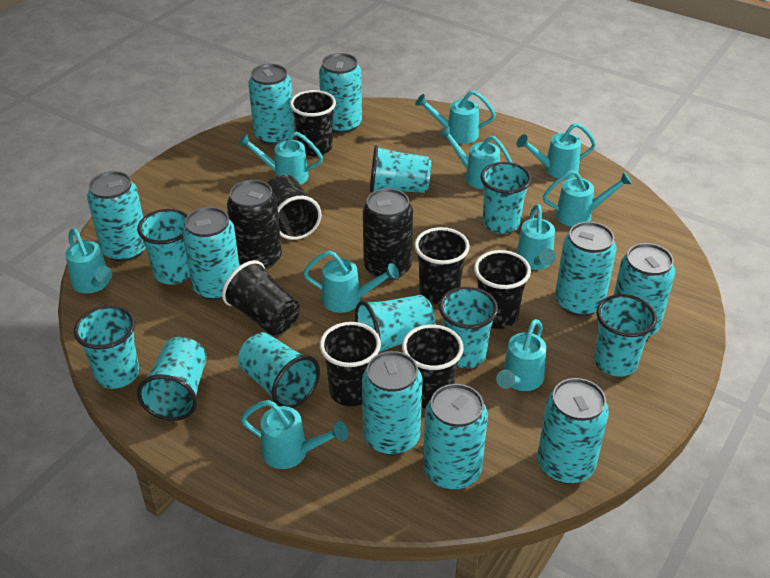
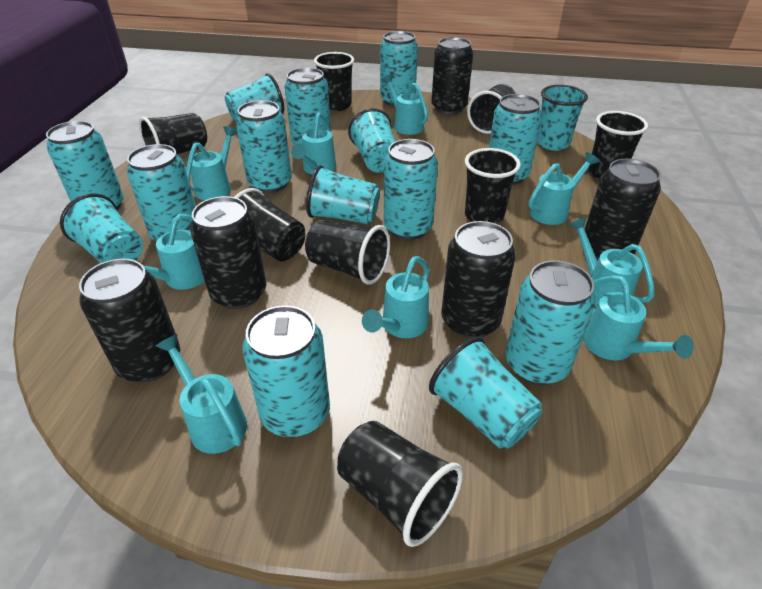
black can: 2 -> 5
black cup: 7 -> 8
turquoise cup: 9 -> 6
turquoise watering can: 10 -> 9

